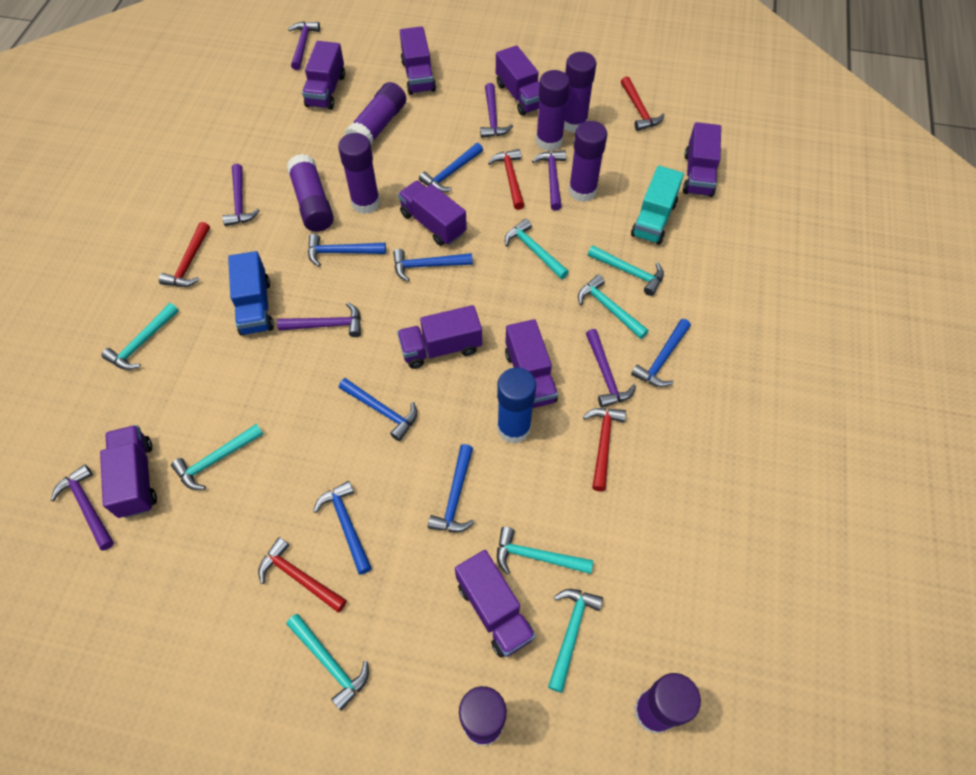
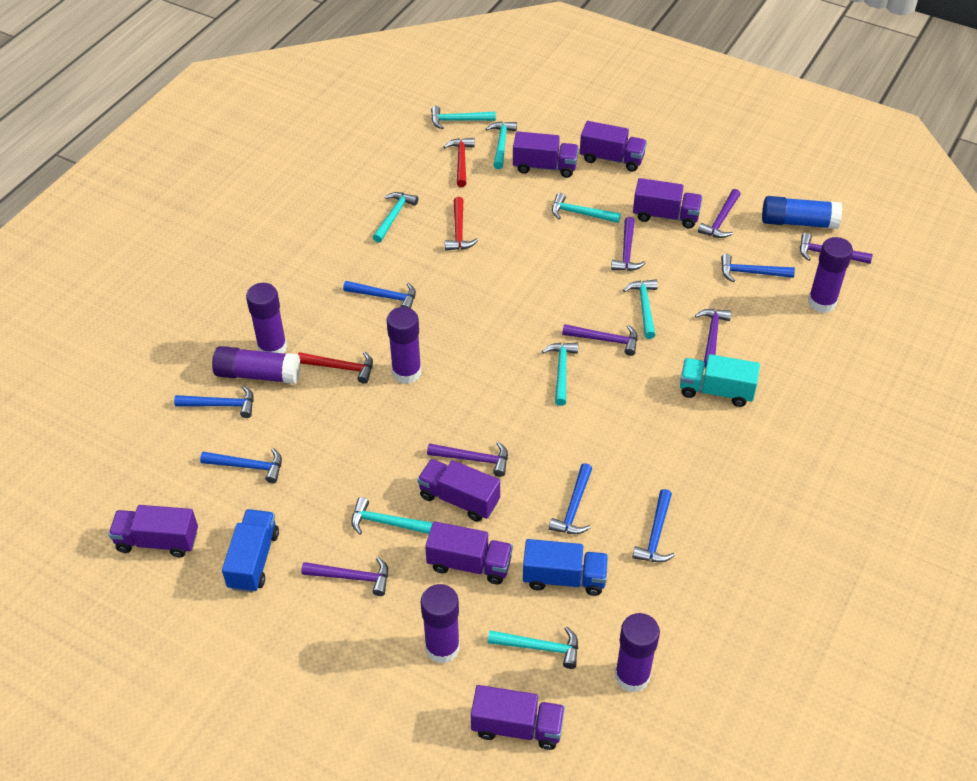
blue hammer: 7 -> 6
blue truck: 1 -> 2
purple glue stick: 8 -> 6
purple truck: 9 -> 7
red hammer: 5 -> 3

